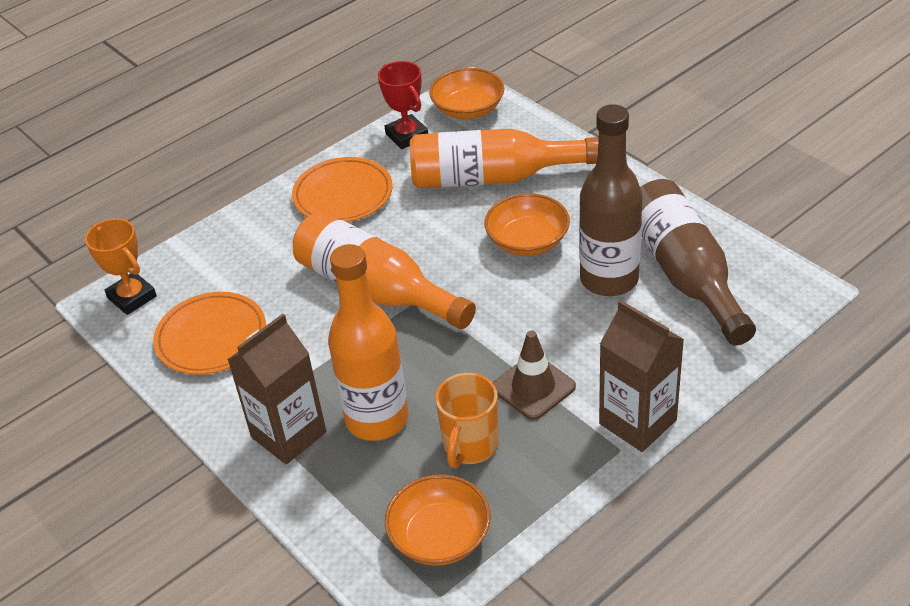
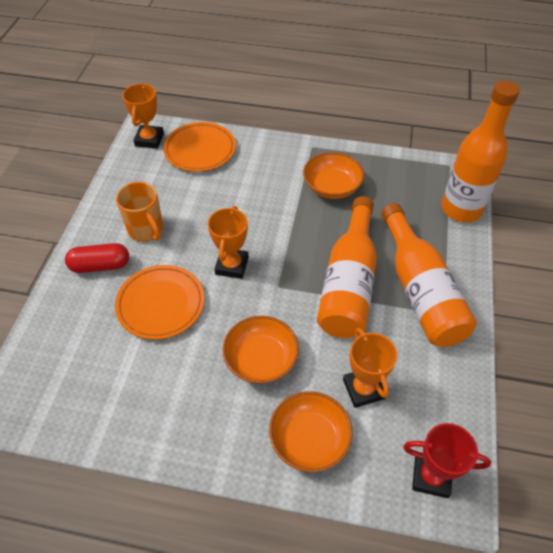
brown bottle: 2 -> 0
brown carton: 2 -> 0
brown traffic cone: 1 -> 0
orange trophy: 1 -> 3
red capsule: 0 -> 1

